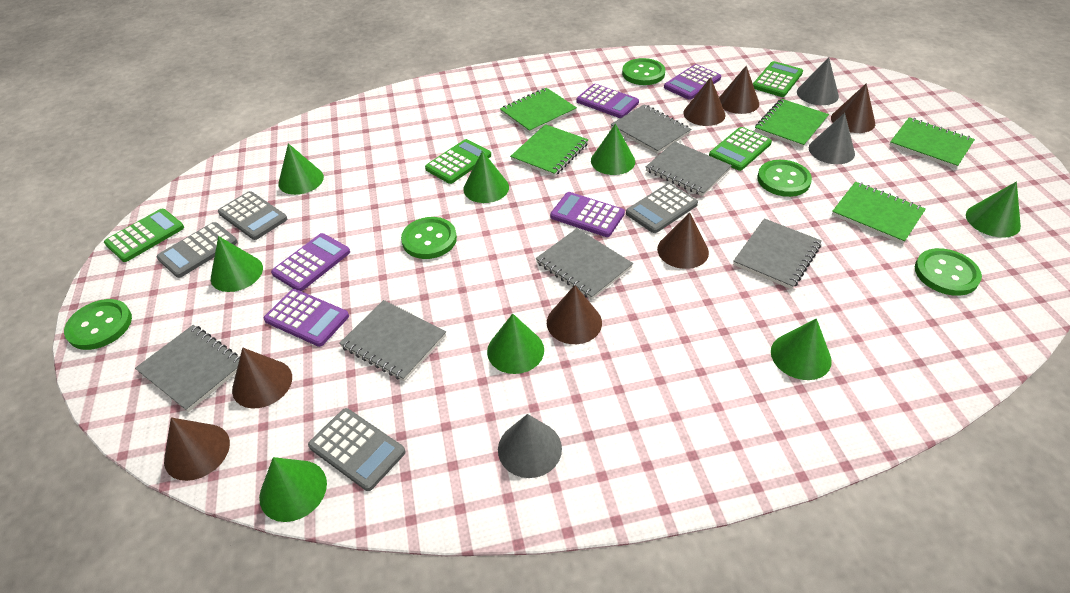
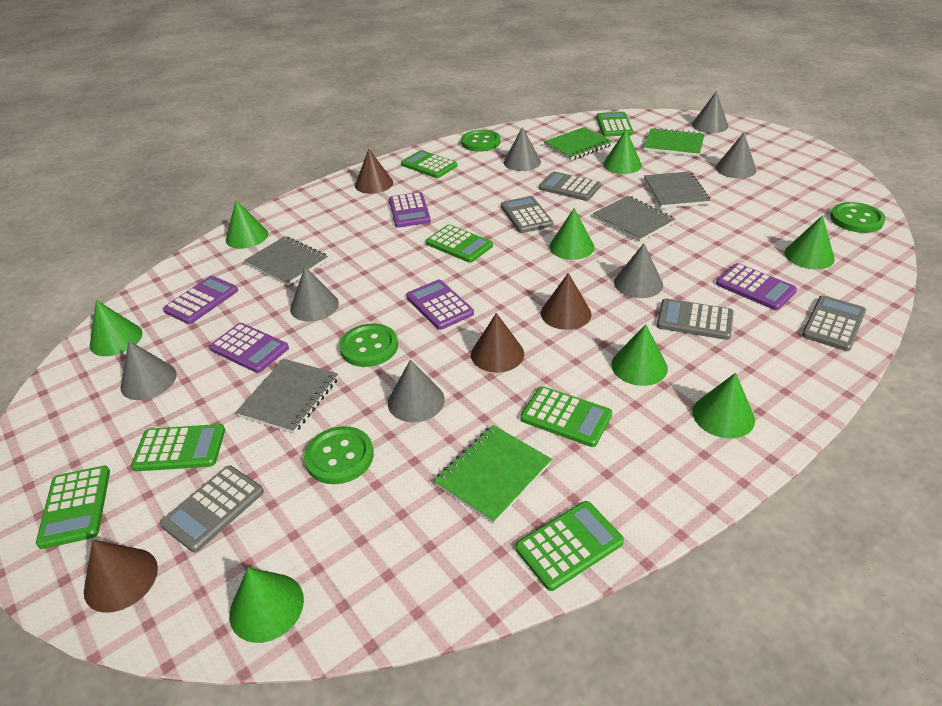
brown cone: 7 -> 4
green button: 5 -> 4
green calculator: 4 -> 7
green notebook: 5 -> 3
grey calculator: 4 -> 5
grey cone: 3 -> 7
grey notebook: 6 -> 4

